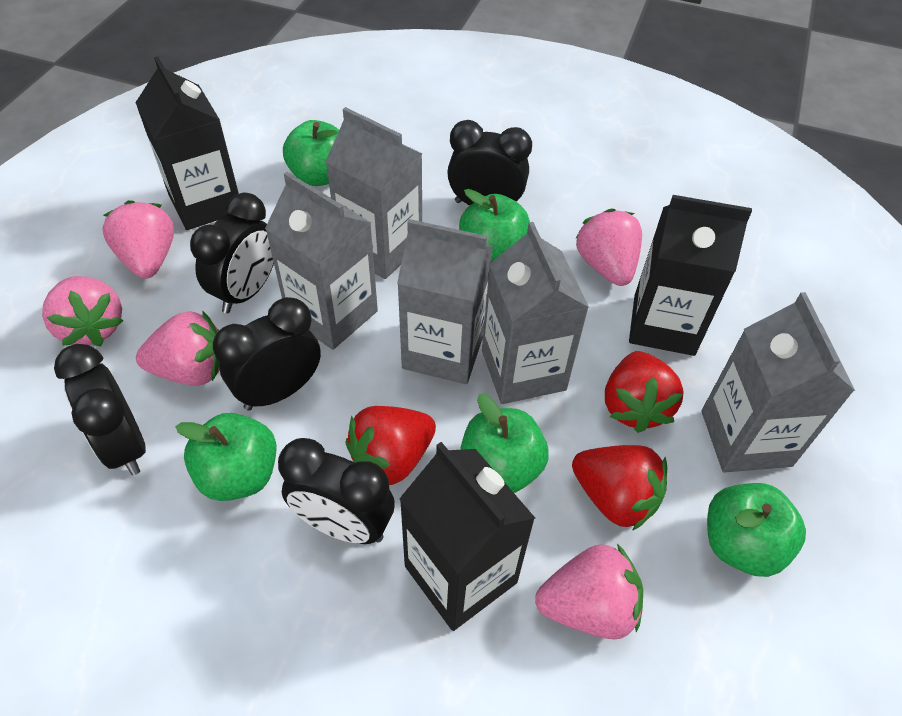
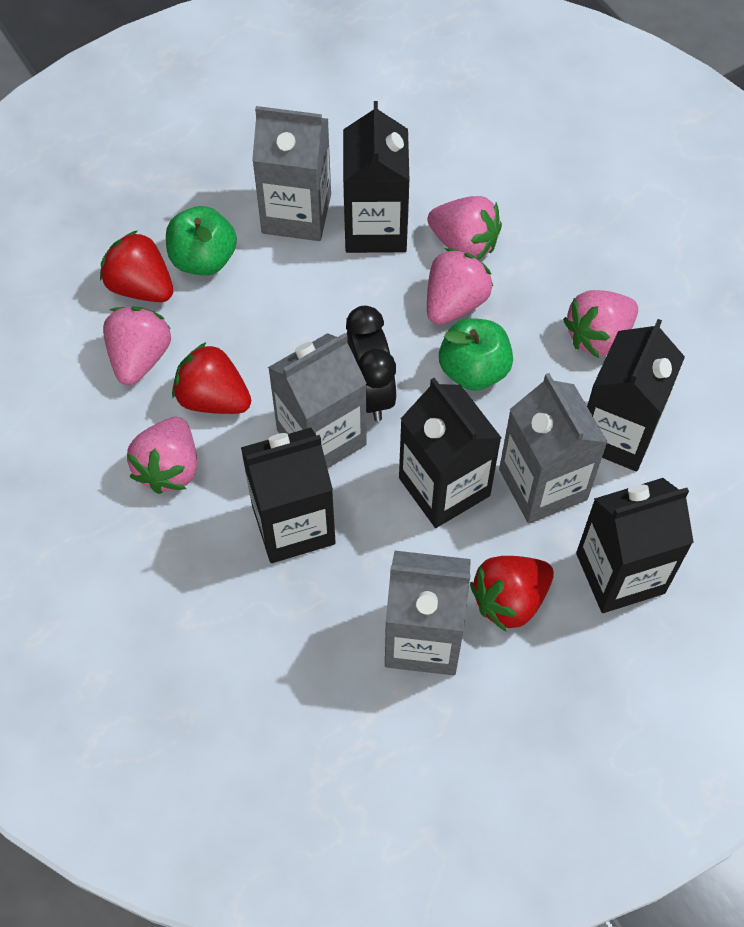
black carton: 3 -> 5
black clock: 5 -> 1
green apple: 5 -> 2
grey carton: 5 -> 4

